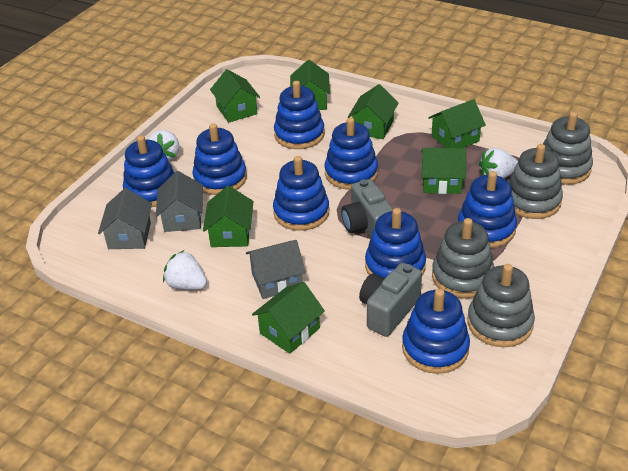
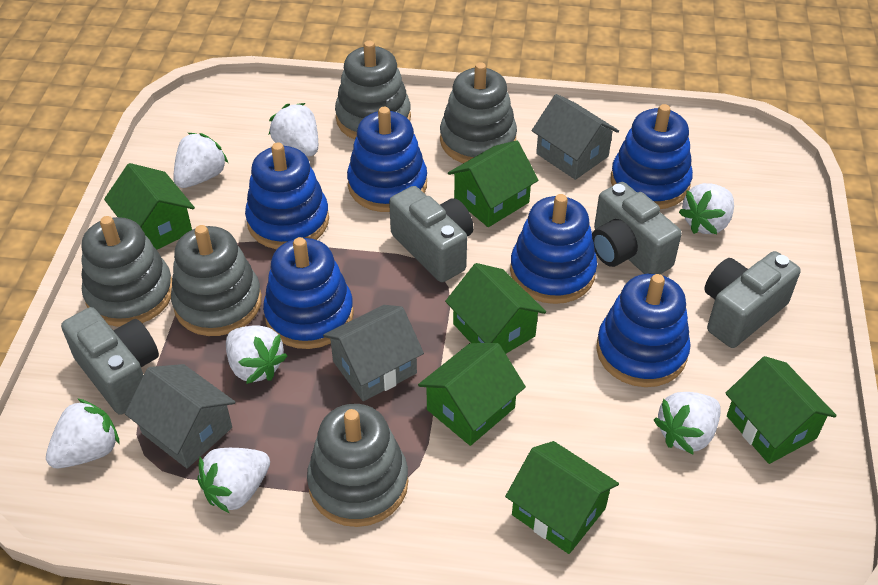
blue stacking toy: 8 -> 6
green house: 7 -> 6
grey camera: 2 -> 4
grey stacking toy: 4 -> 5
white strawberry: 3 -> 7

